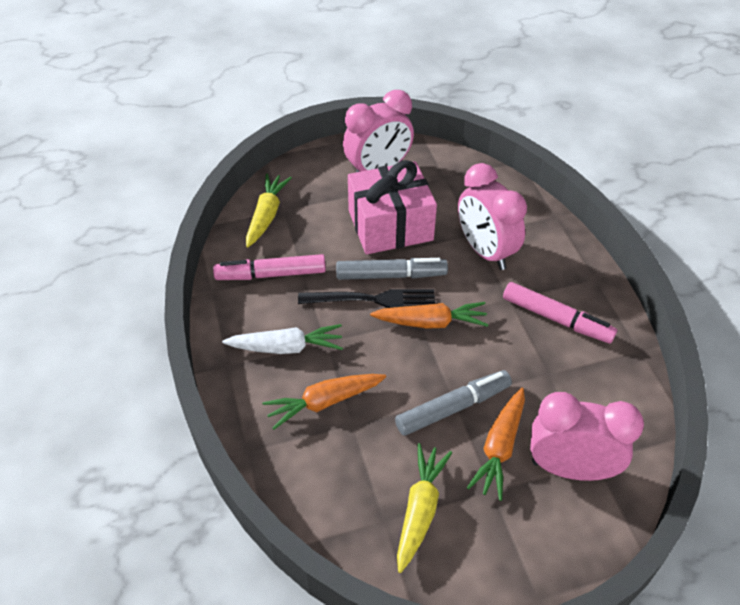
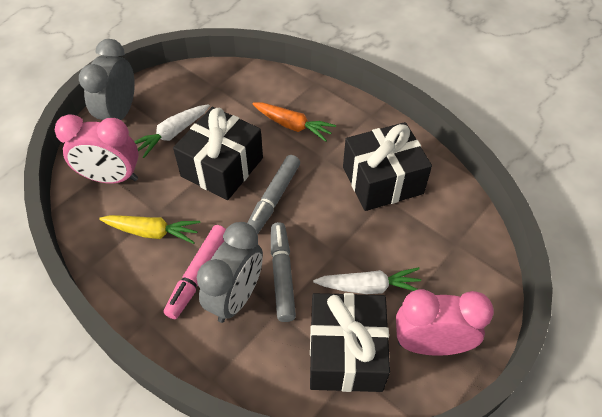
black fork: 1 -> 0
black gift: 0 -> 3
grey clock: 0 -> 2
orange carrot: 3 -> 1
pink clock: 3 -> 2
pink gift: 1 -> 0
pink marker: 2 -> 1
white carrot: 1 -> 2
yellow carrot: 2 -> 1

